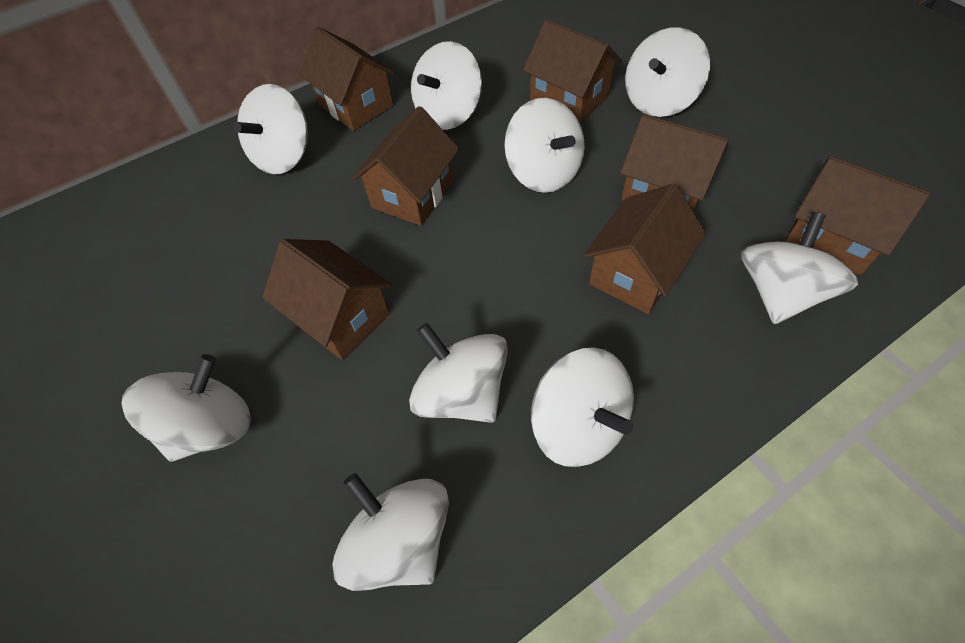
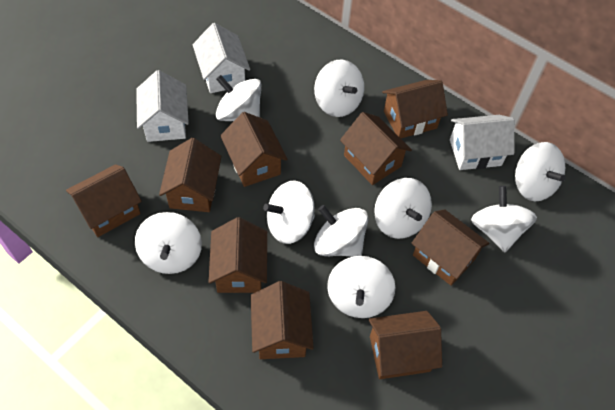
brown house: 7 -> 9
white house: 0 -> 3

